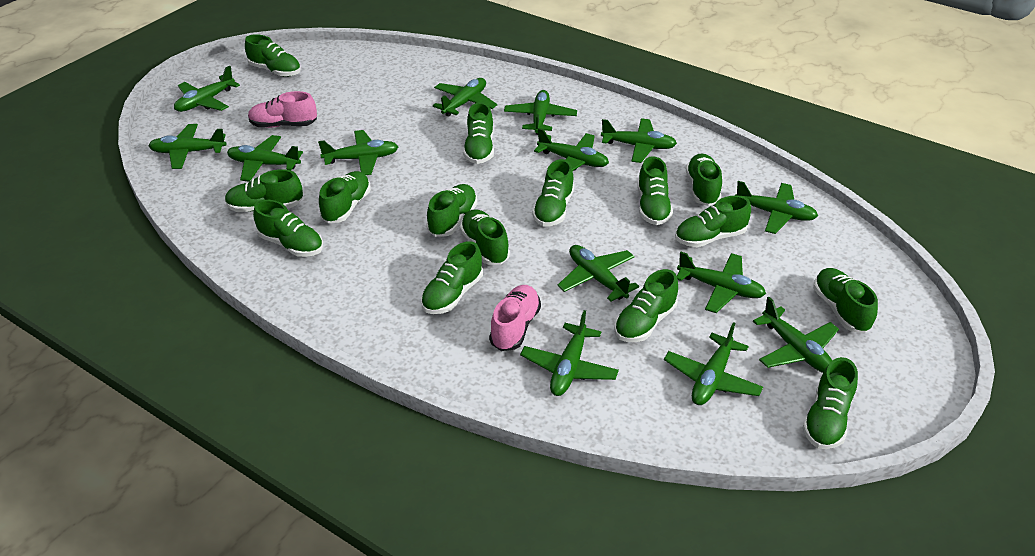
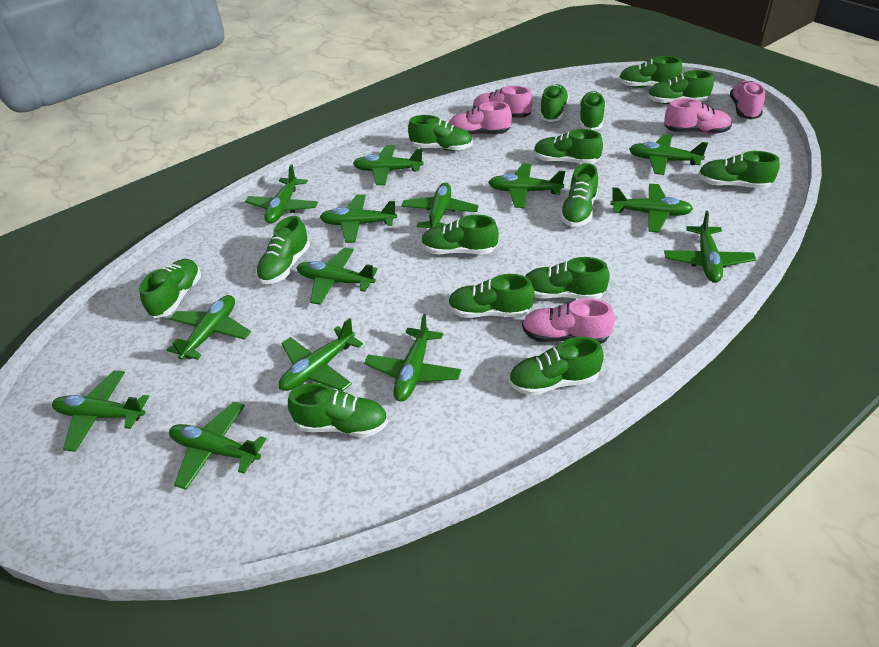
pink shoe: 2 -> 5

